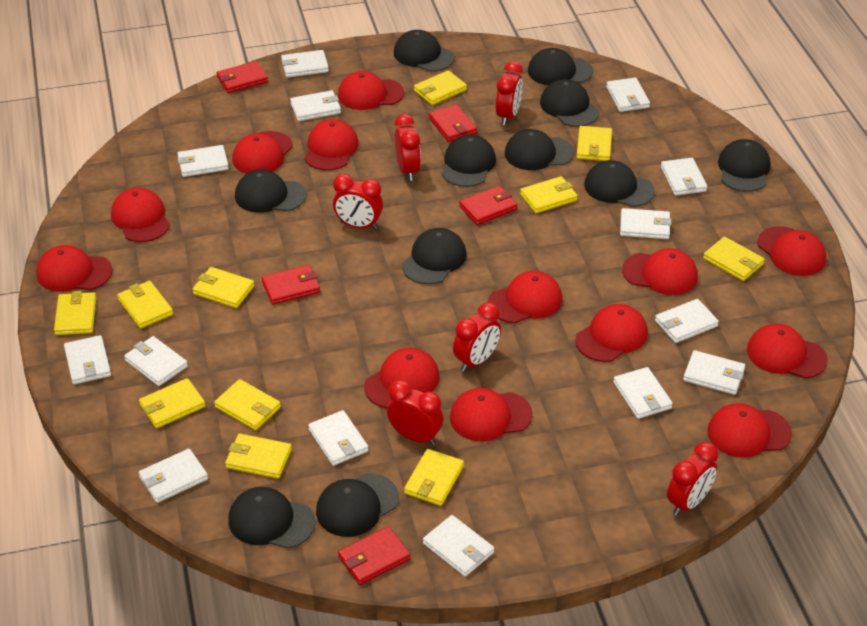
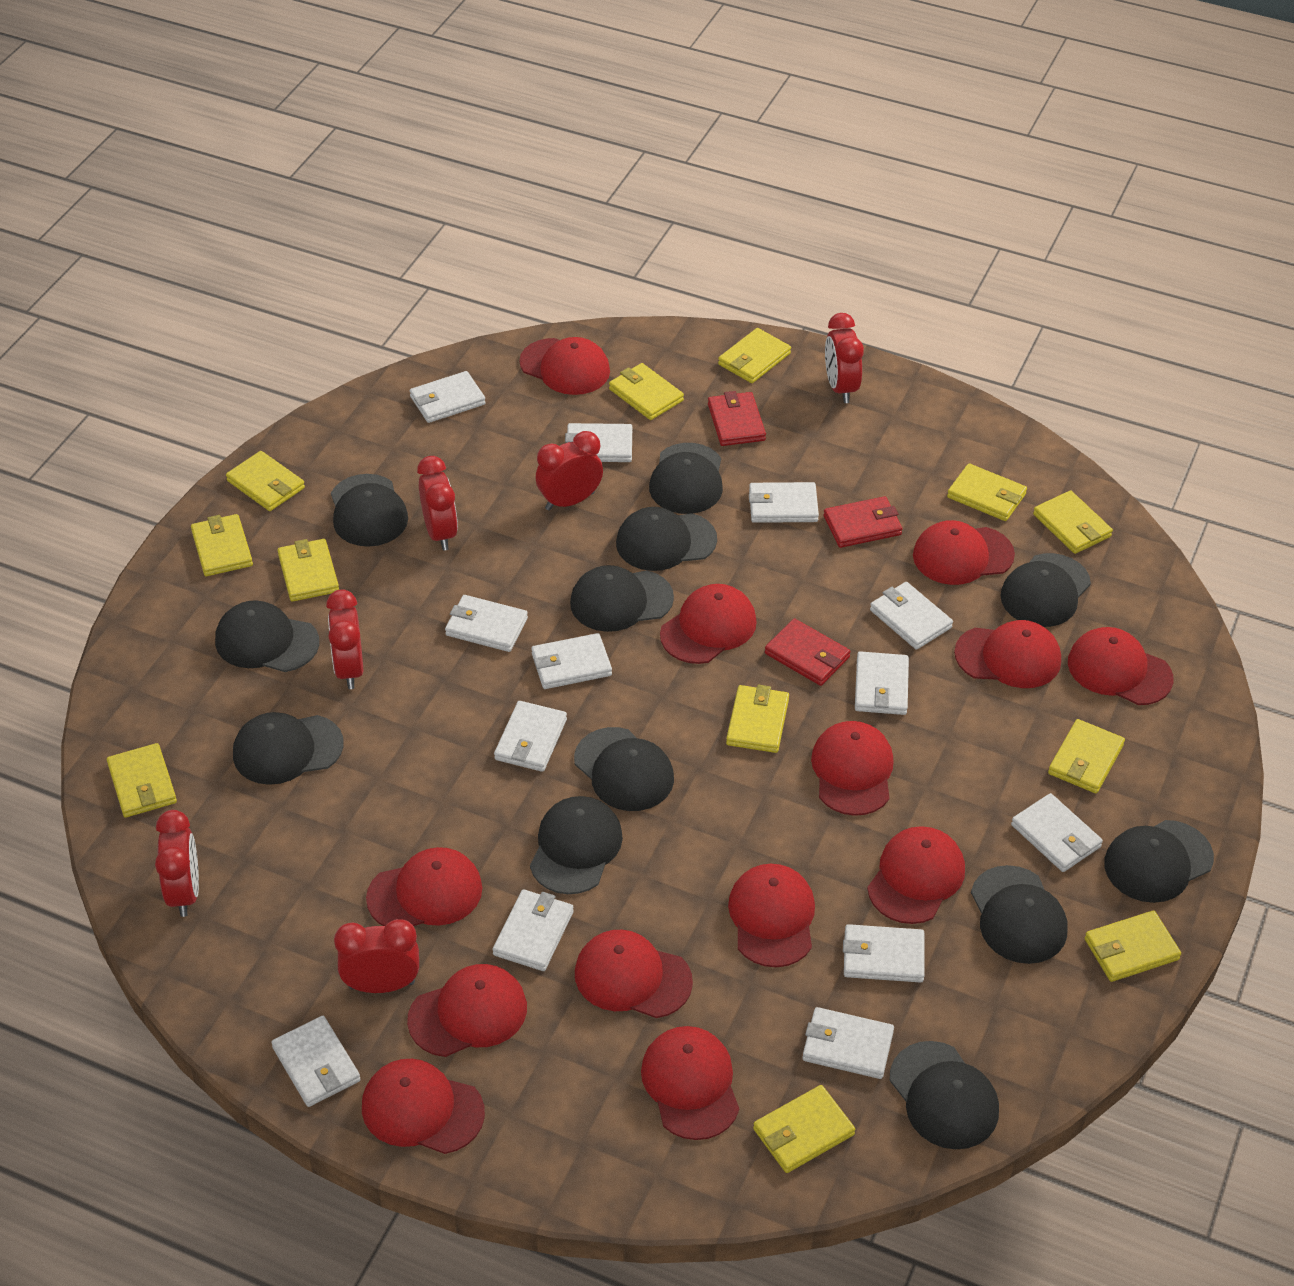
black cap: 11 -> 12
red wallet: 5 -> 3
white wallet: 14 -> 13
yellow wallet: 11 -> 12

